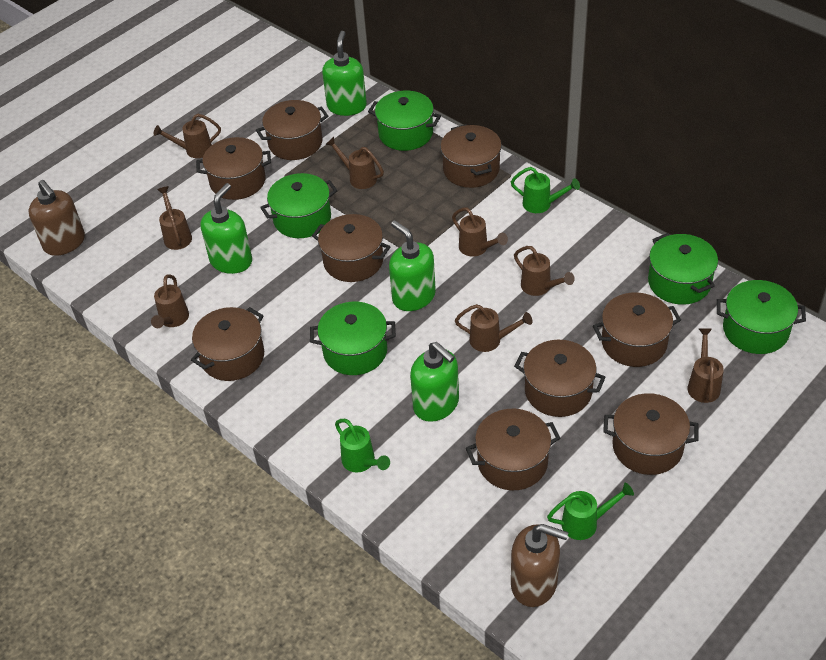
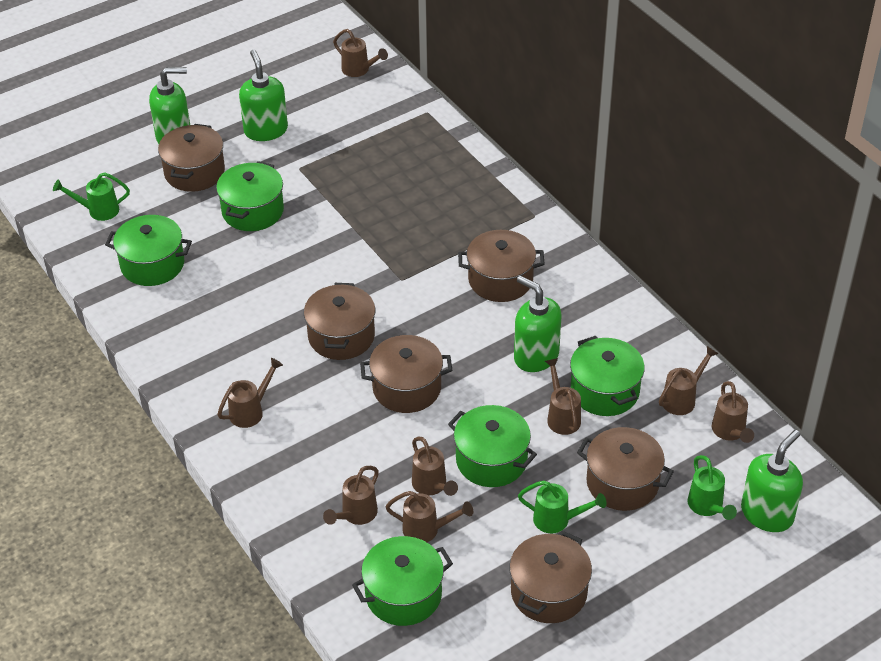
brown pot: 9 -> 6
brown soap dispenser: 2 -> 0

